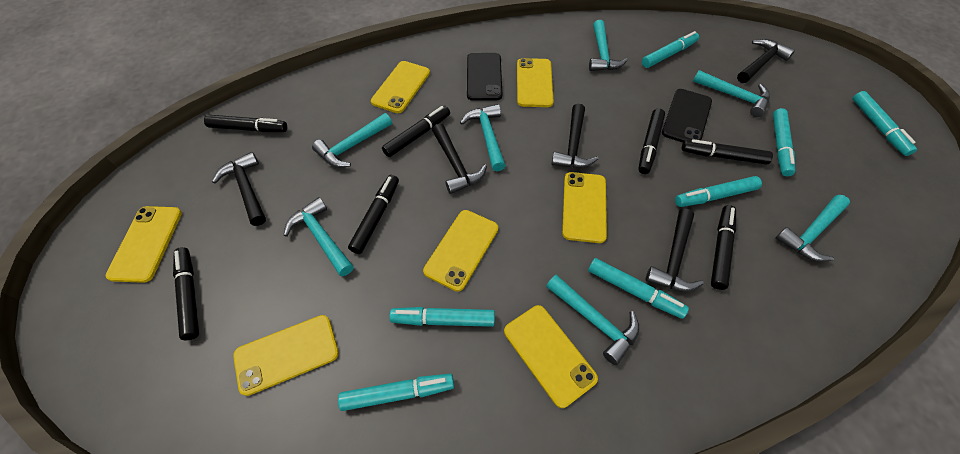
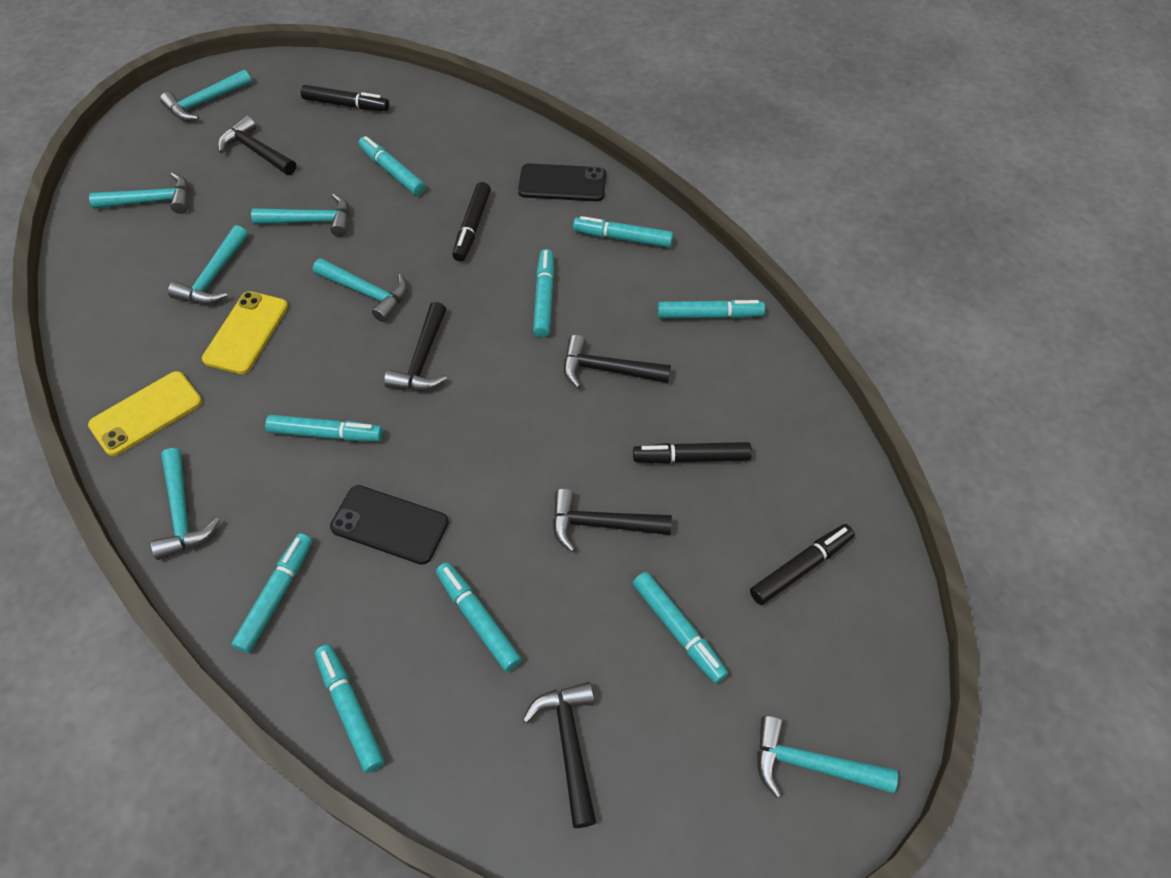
black marker: 7 -> 4
turquoise marker: 7 -> 9
yellow phone: 7 -> 2

